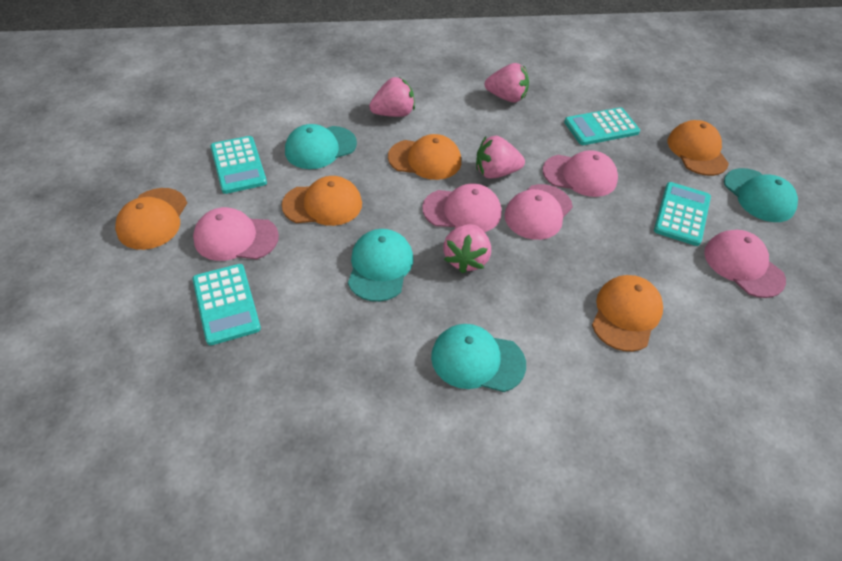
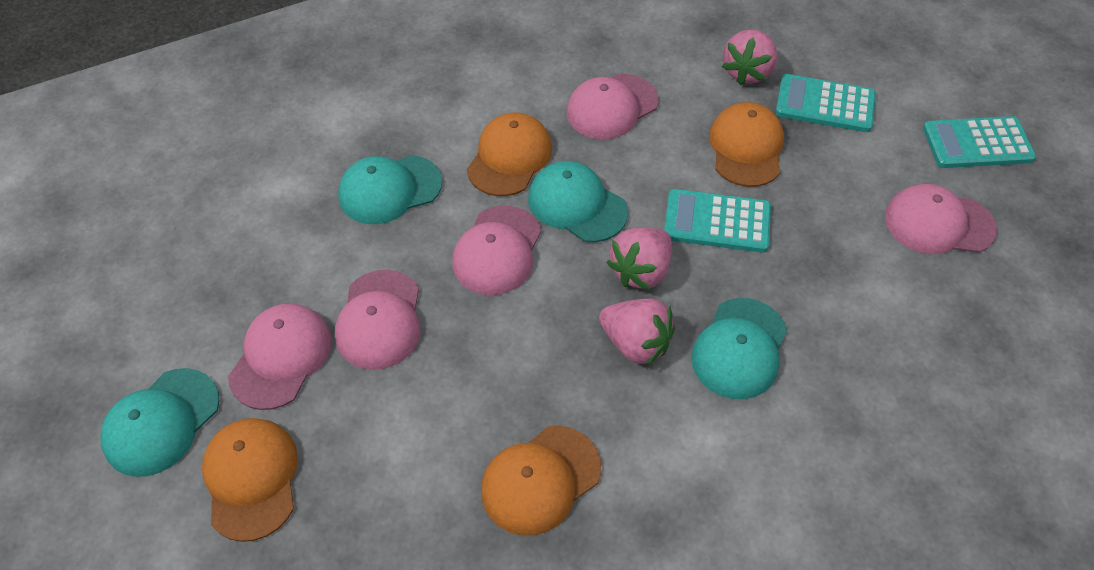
orange cap: 5 -> 4
pink strawberry: 4 -> 3
turquoise calculator: 4 -> 3

